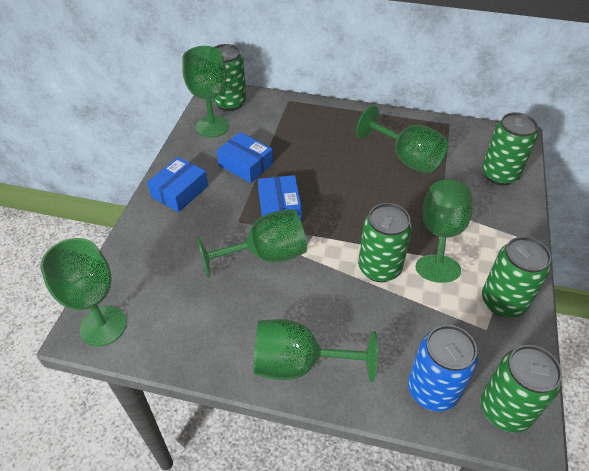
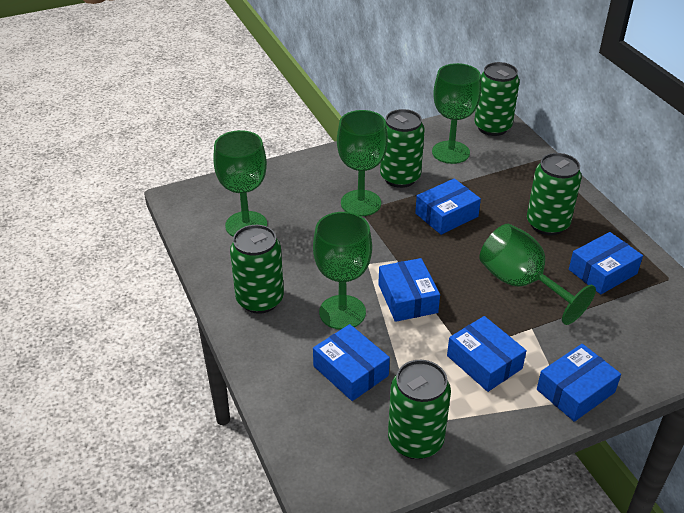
blue box: 3 -> 6
blue can: 1 -> 0
green goblet: 6 -> 5

